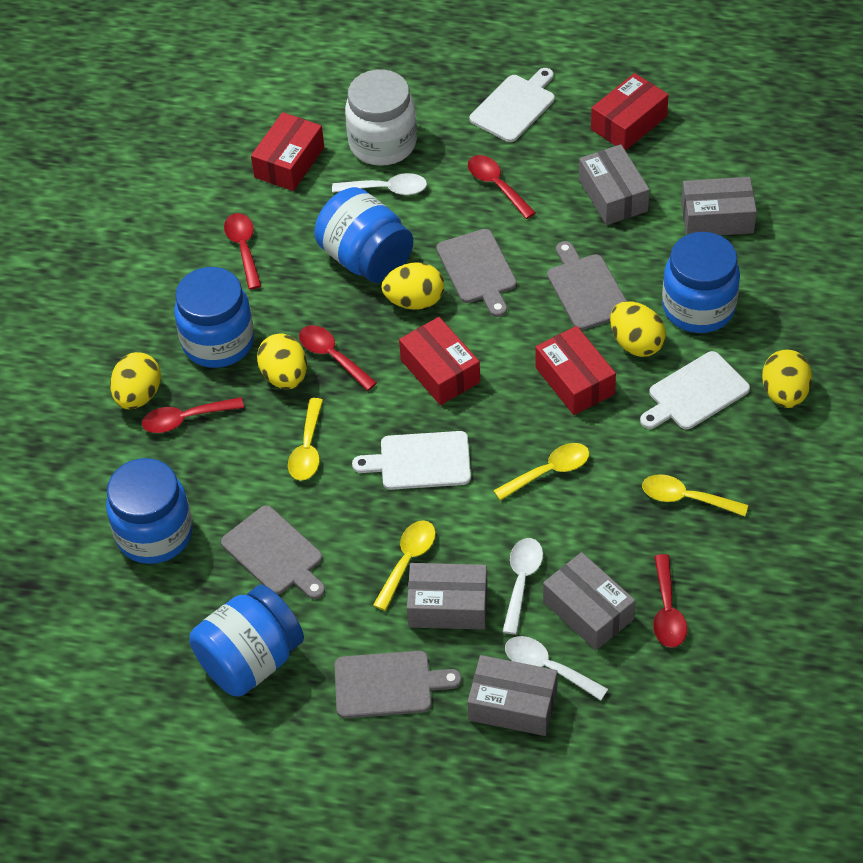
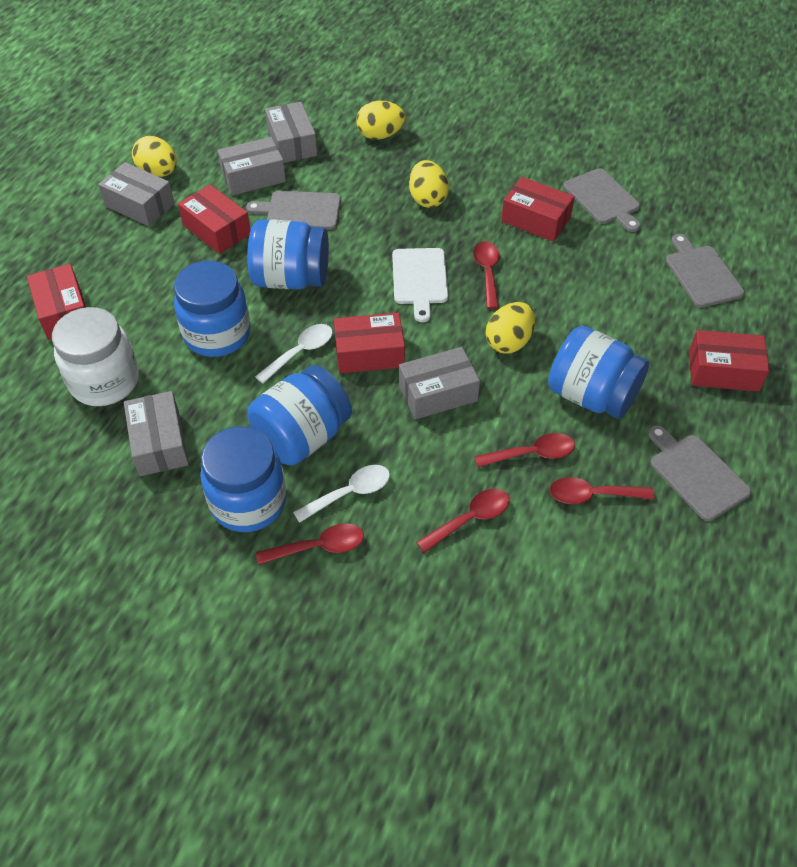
red box: 4 -> 5
white cutting board: 3 -> 1
white spoon: 3 -> 2
yellow egg: 5 -> 4
yellow spoon: 4 -> 0

